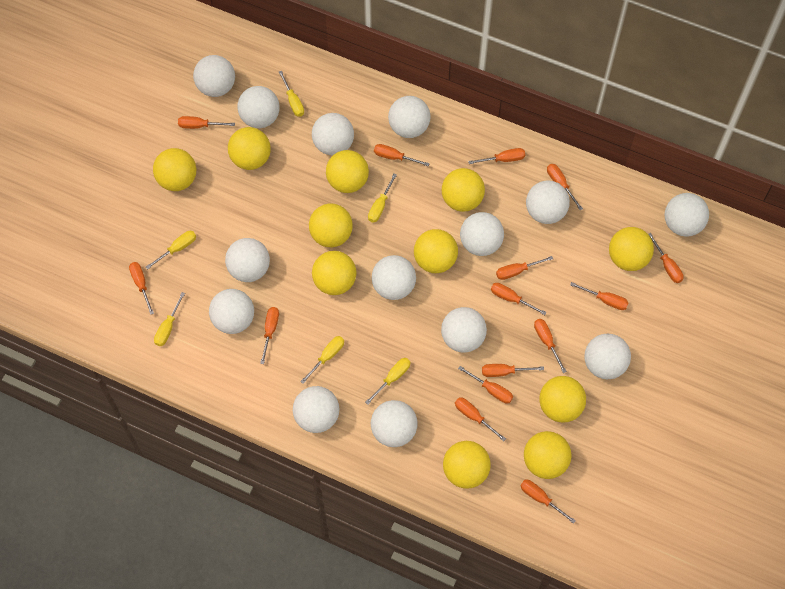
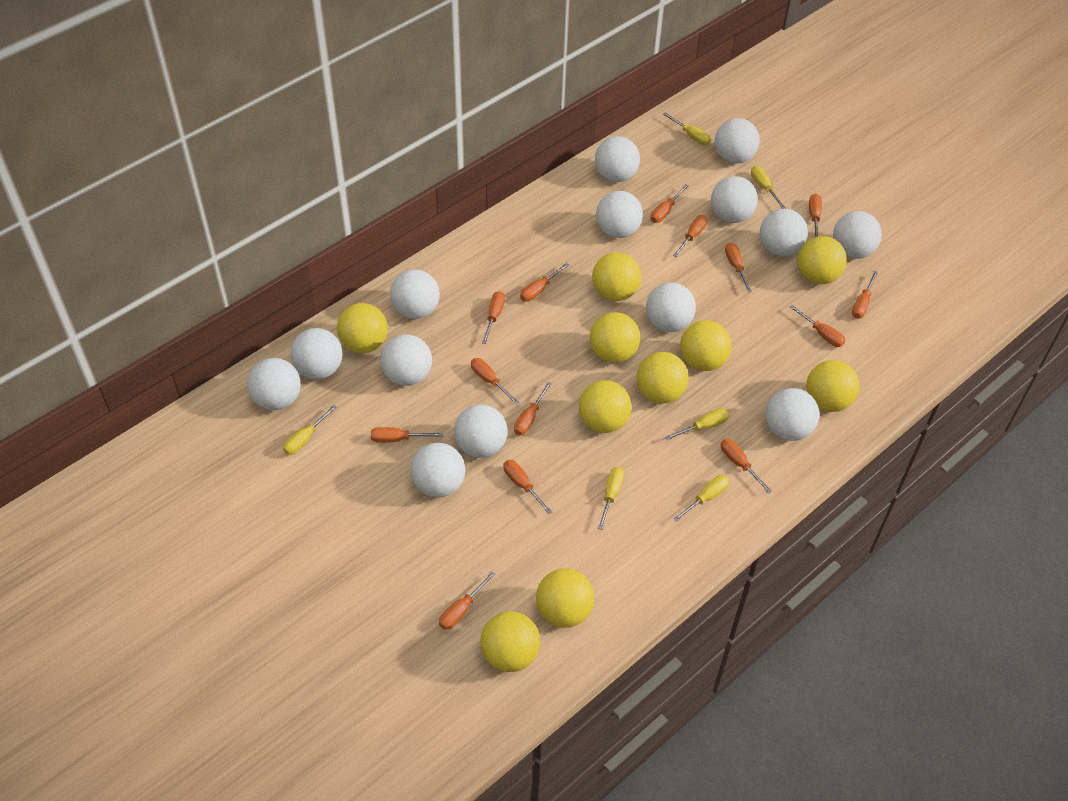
orange screwdriver: 15 -> 14
yellow ball: 11 -> 10

